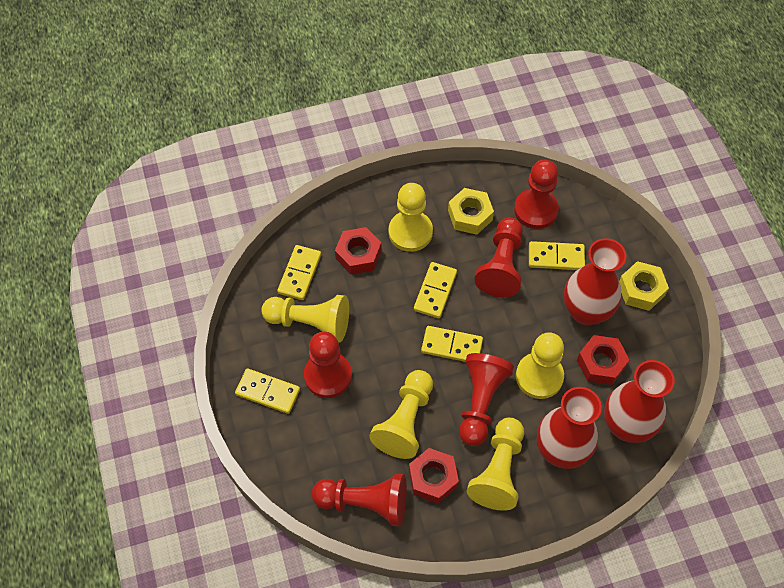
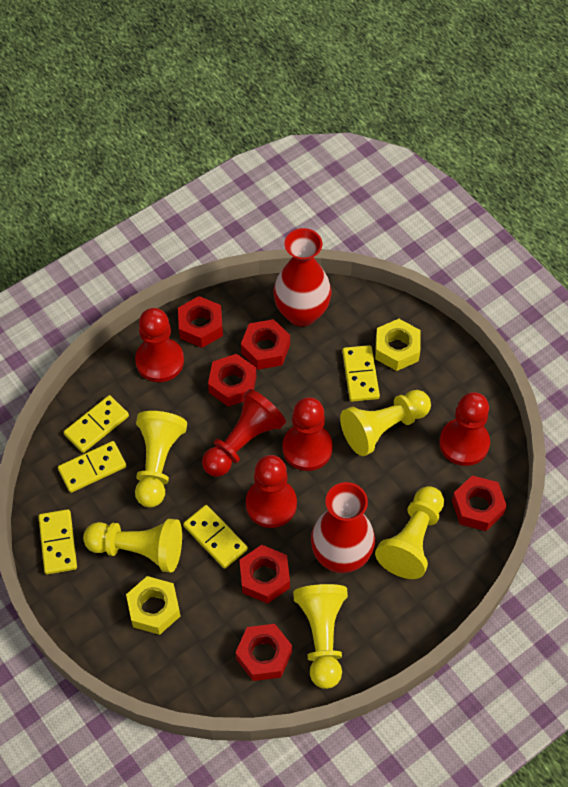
red nut: 3 -> 6
red vase: 3 -> 2

